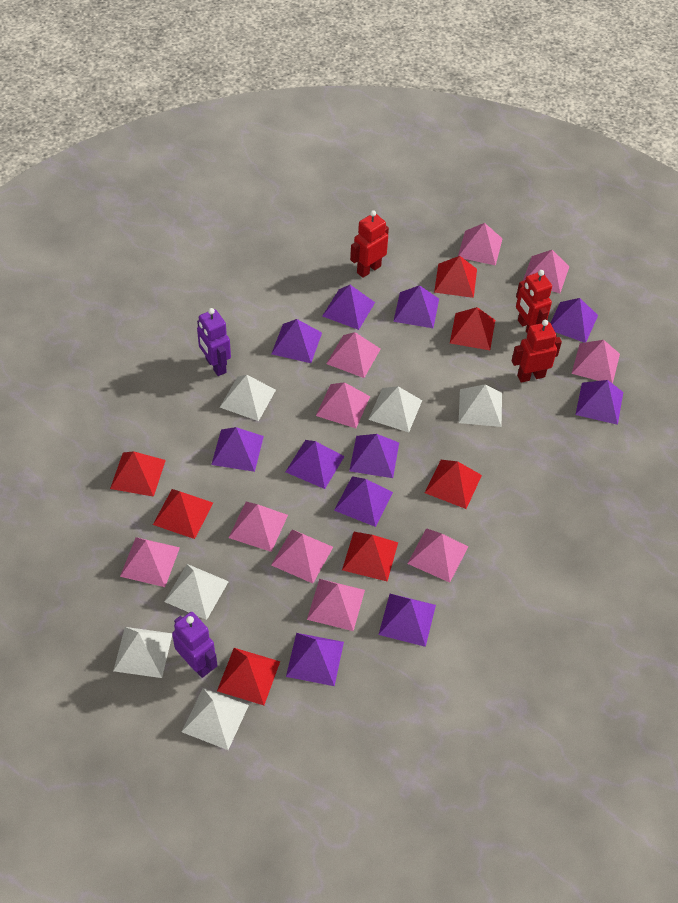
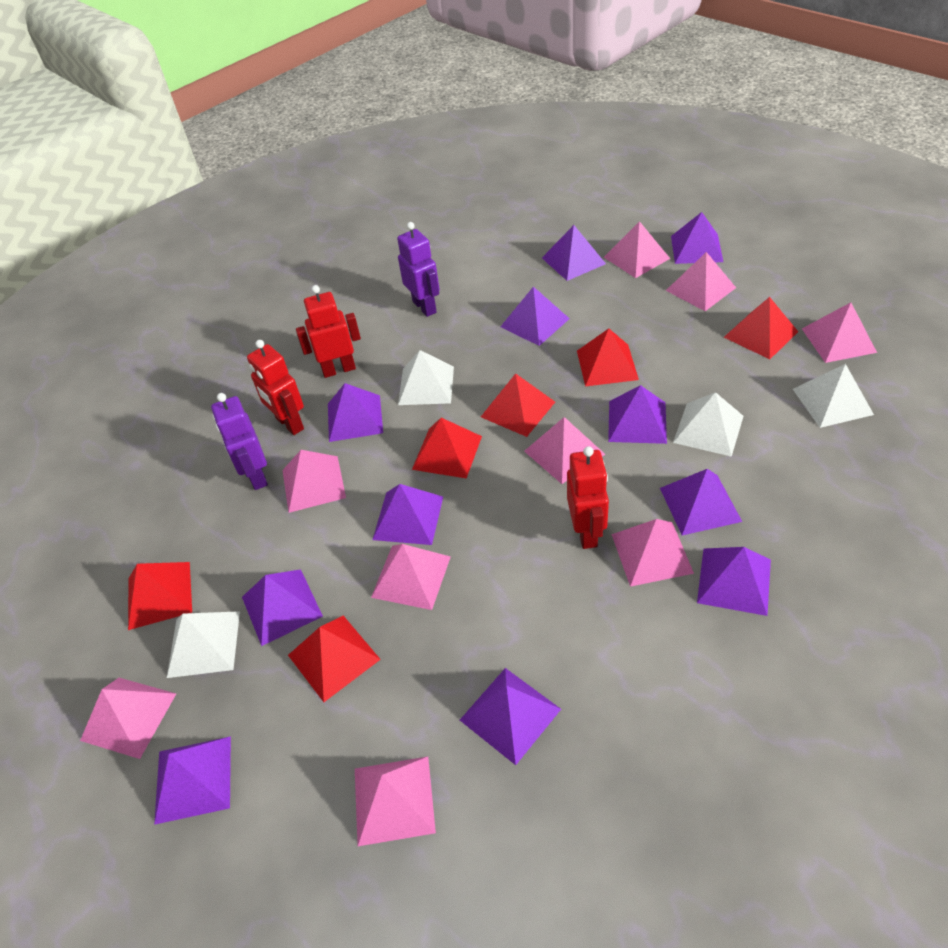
pink pyramid: 10 -> 9
red pyramid: 7 -> 6
white pyramid: 6 -> 4

